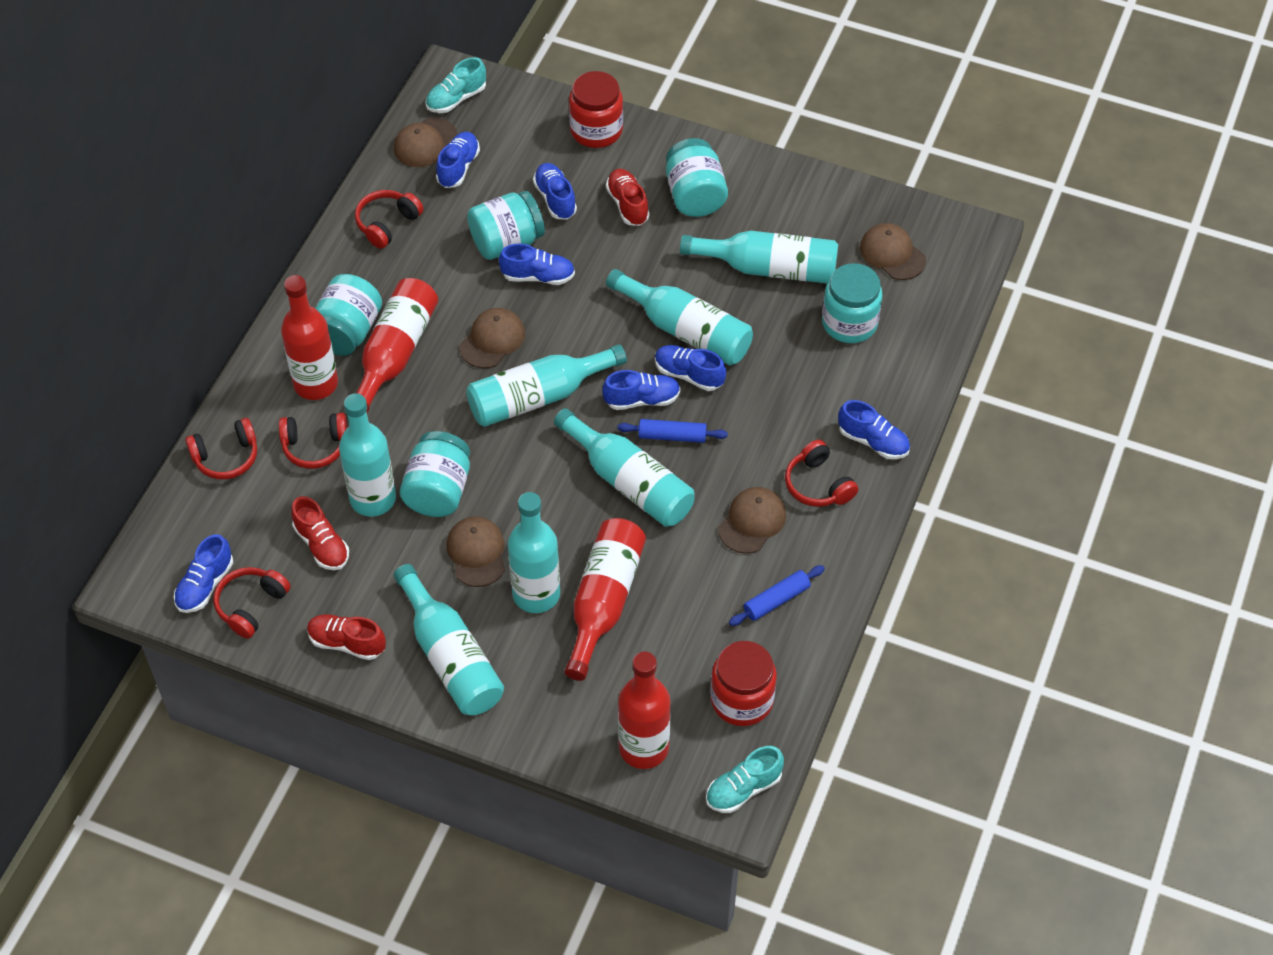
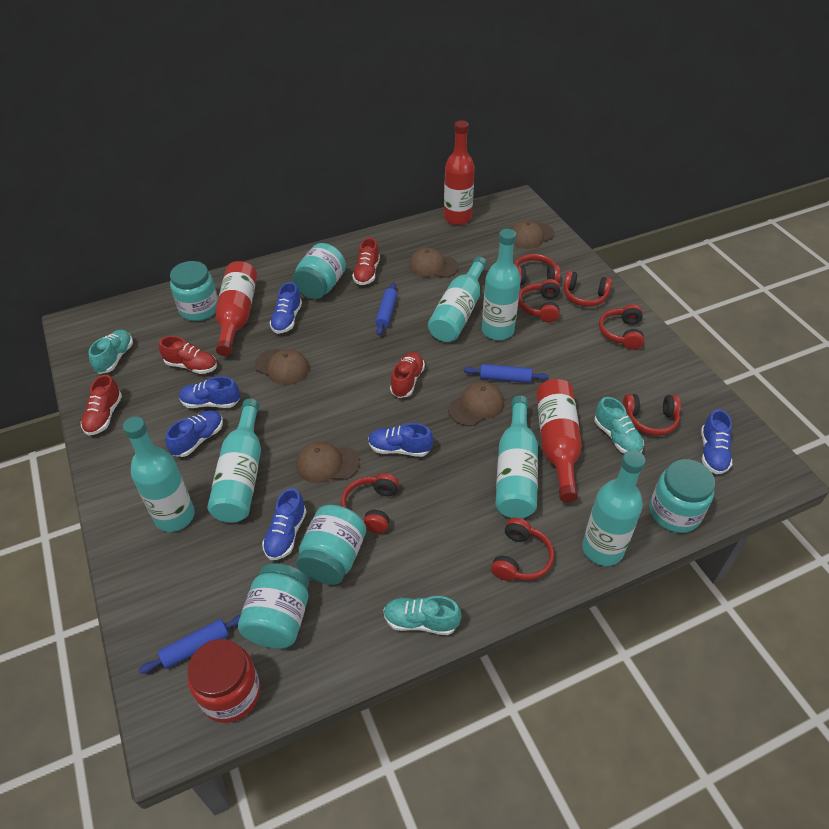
blue rolling pin: 2 -> 3
blue shoe: 7 -> 6
red bottle: 4 -> 3
red headphones: 5 -> 7
red jar: 2 -> 1
red shoe: 3 -> 4
turquoise bottle: 7 -> 6
turquoise shoe: 2 -> 3

